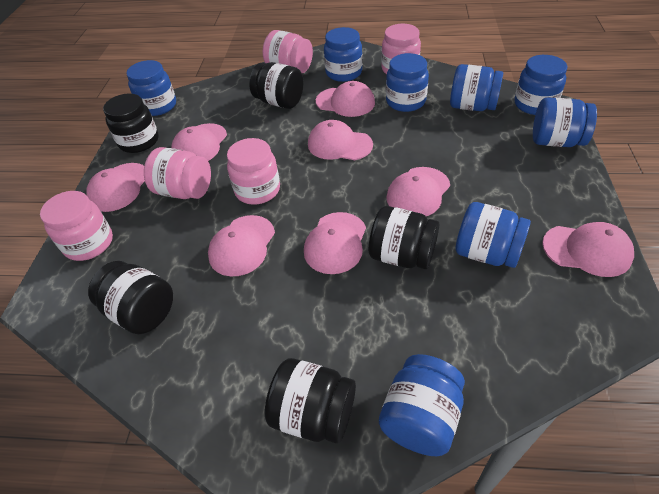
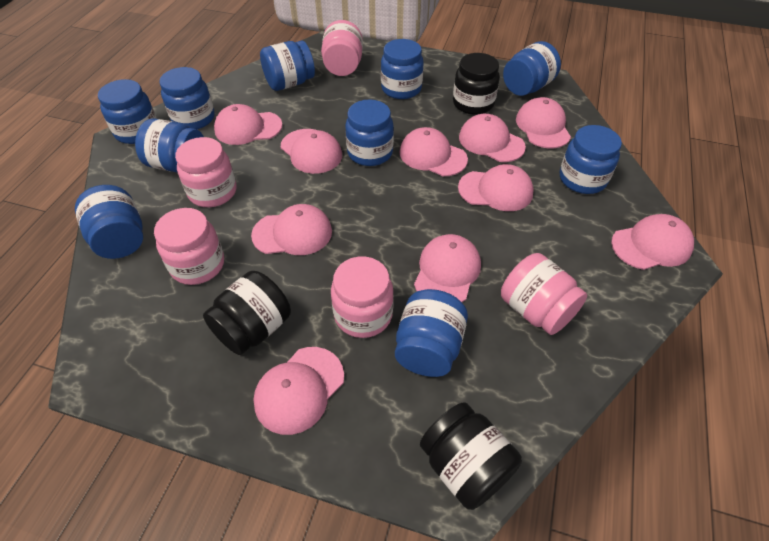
black jar: 5 -> 3
blue jar: 8 -> 10
pink cap: 8 -> 10

